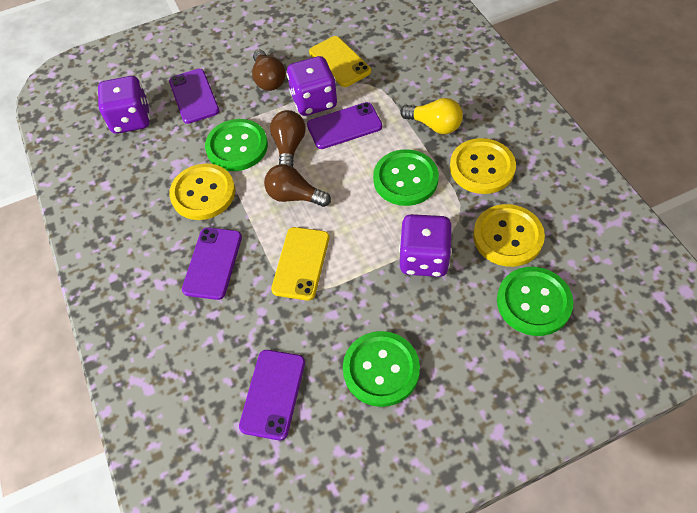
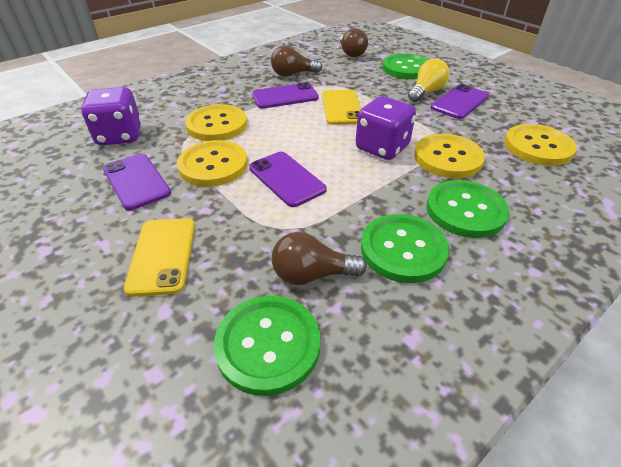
purple dice: 3 -> 2
yellow button: 3 -> 4

